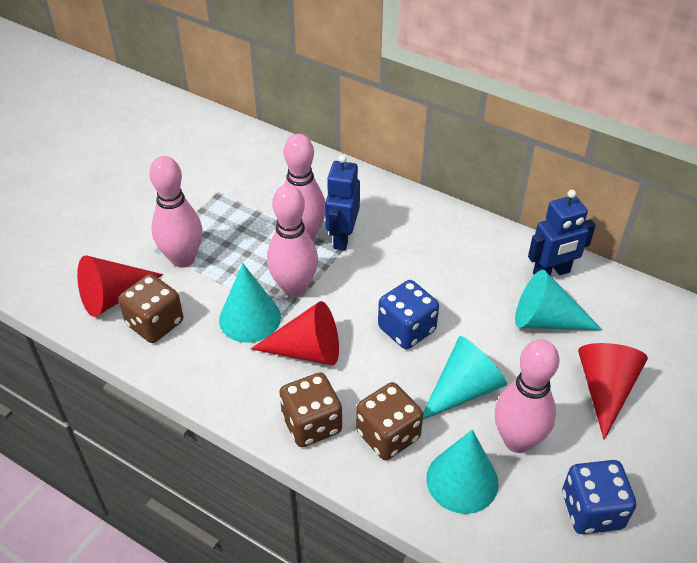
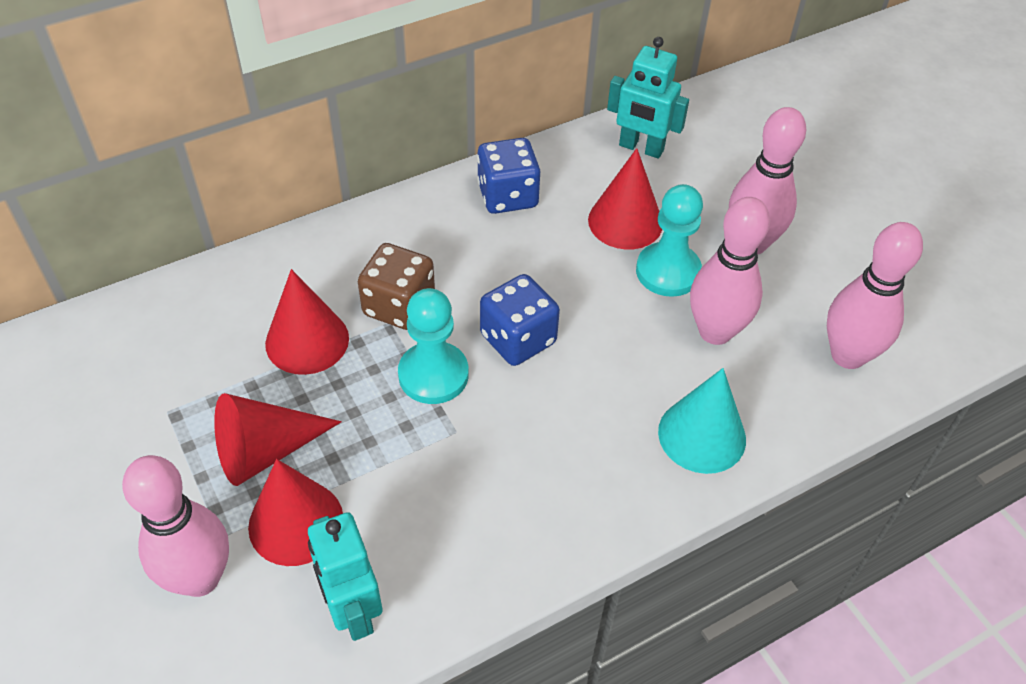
blue robot: 2 -> 0
brown dice: 3 -> 1
red cone: 3 -> 4
turquoise cone: 4 -> 1
turquoise pawn: 0 -> 2
turquoise robot: 0 -> 2

